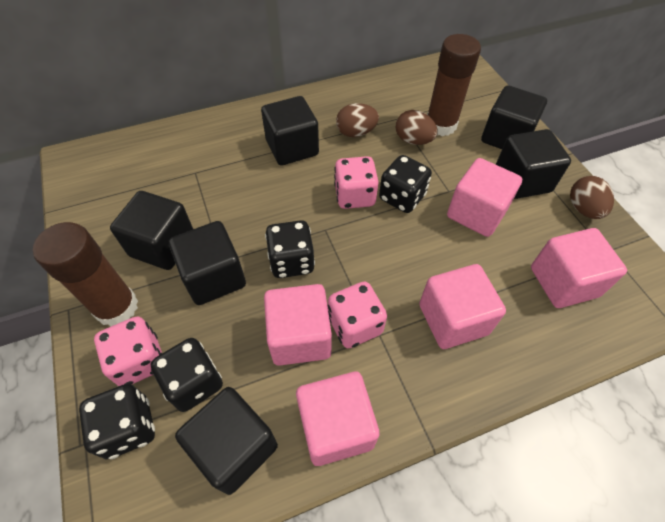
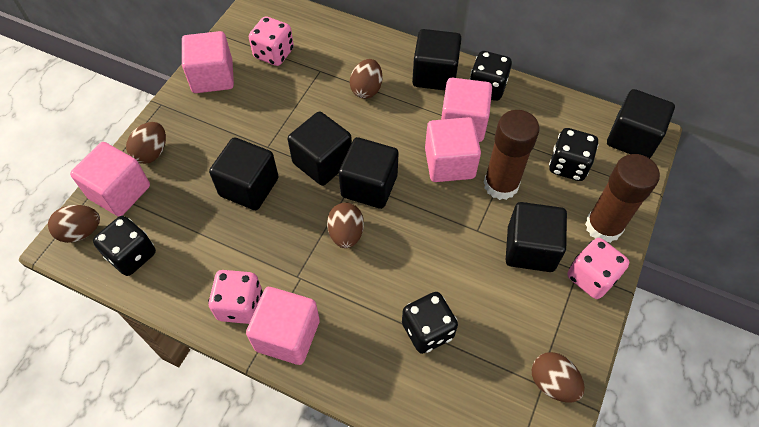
brown egg: 3 -> 5

